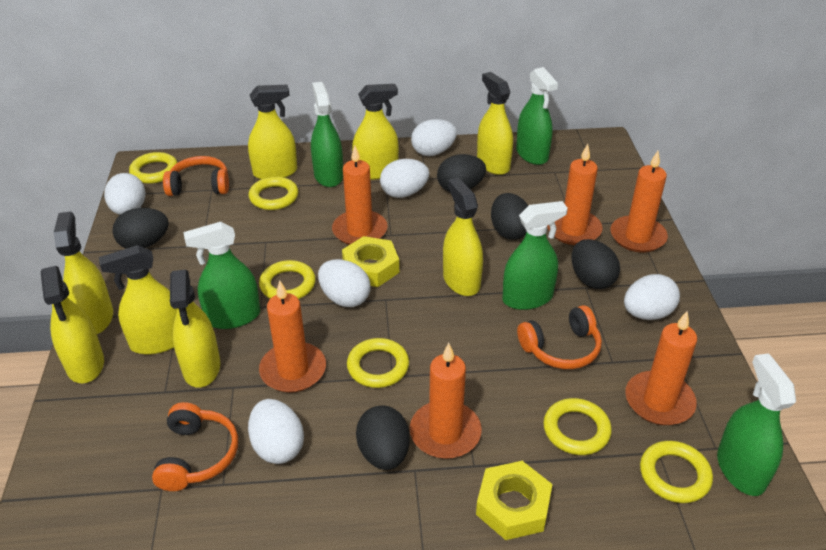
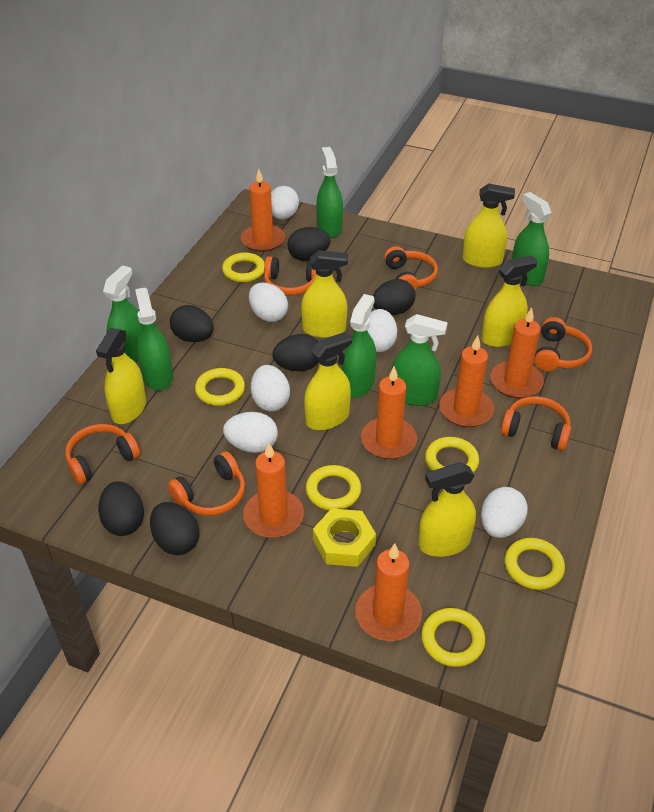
black egg: 5 -> 6
green spray bottle: 5 -> 6
orange headphones: 3 -> 6
yellow nut: 2 -> 1
yellow spray bottle: 8 -> 6

